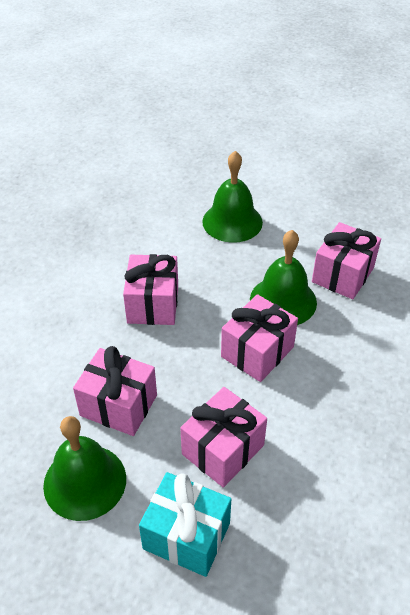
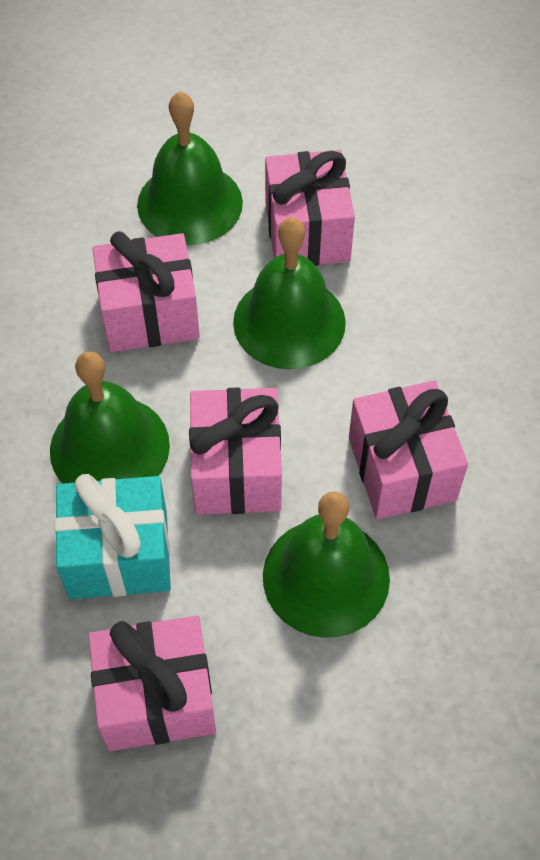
green bell: 3 -> 4

